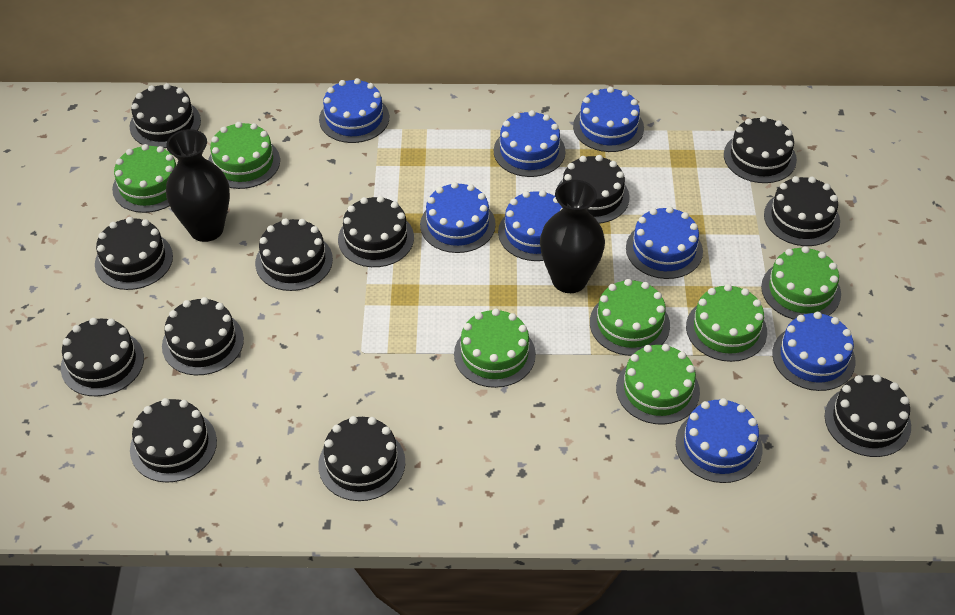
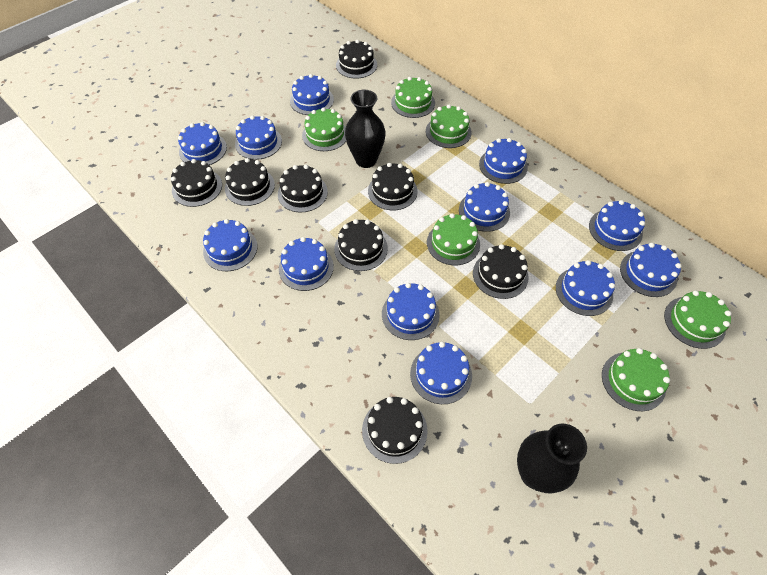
black cake: 12 -> 8
blue cake: 8 -> 12
green cake: 7 -> 6

